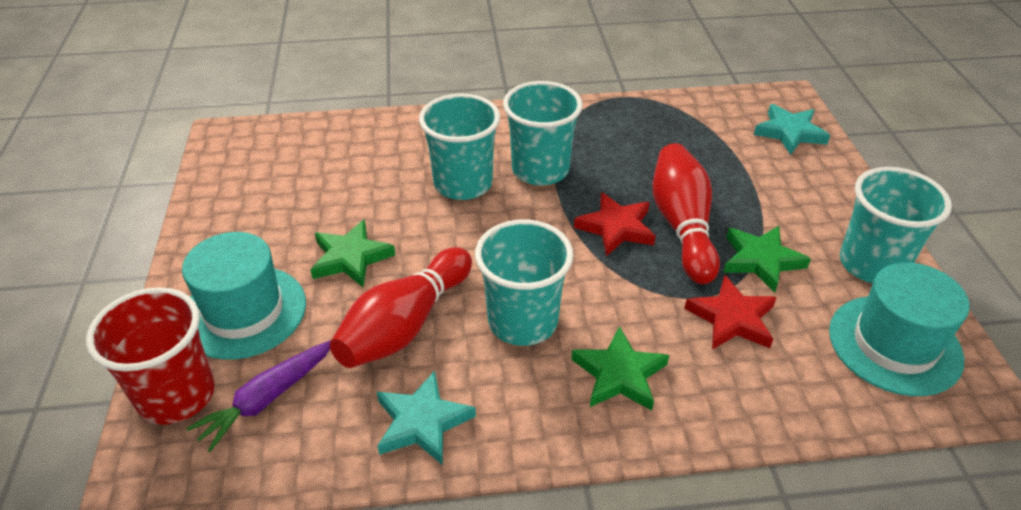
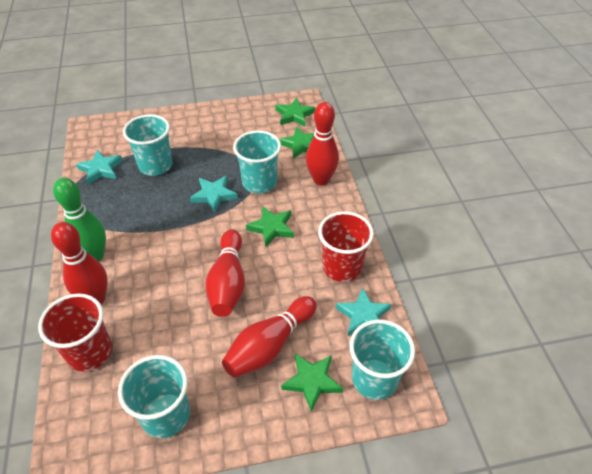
green bowling pin: 0 -> 1
green star: 3 -> 4
purple carrot: 1 -> 0
red bowling pin: 2 -> 4
red cup: 1 -> 2
red star: 2 -> 0
turquoise hat: 2 -> 0
turquoise star: 2 -> 3

